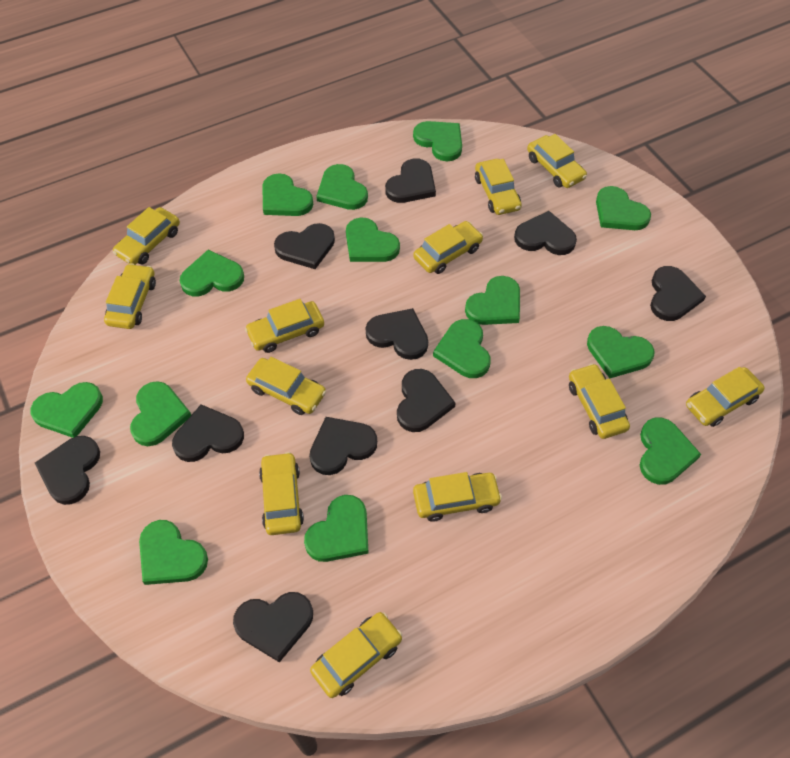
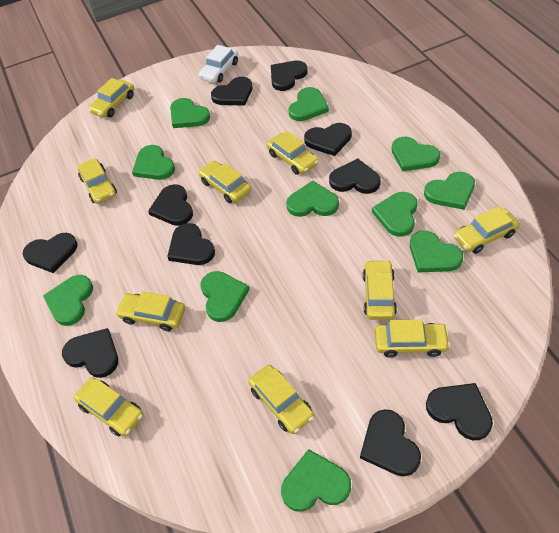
green heart: 14 -> 11
white car: 0 -> 1
yellow car: 12 -> 10

